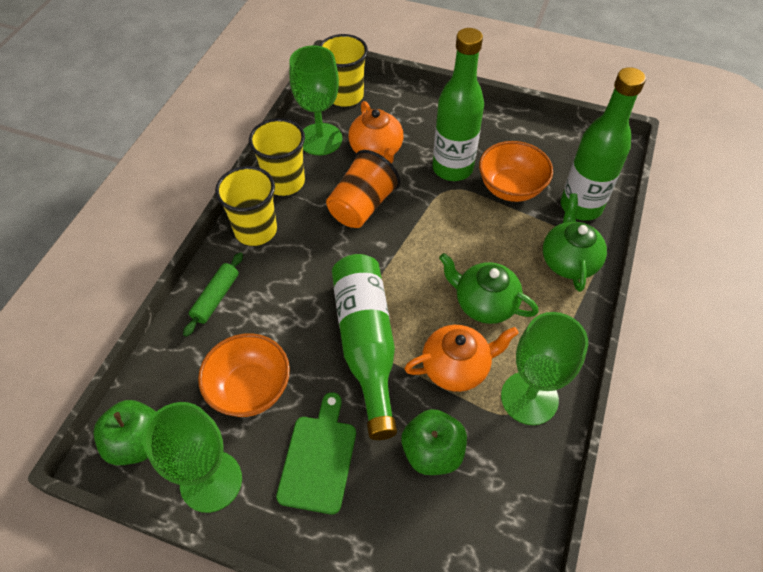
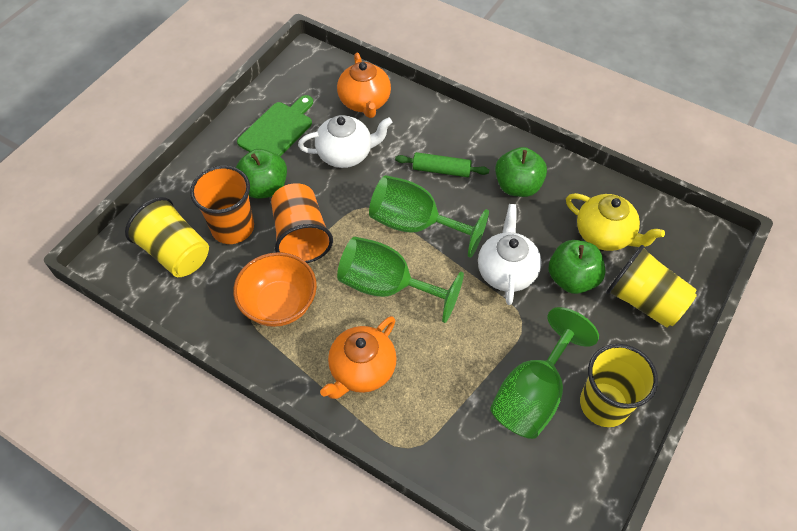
green apple: 2 -> 3
green bottle: 3 -> 0
green teapot: 2 -> 0
orange bowl: 2 -> 1
orange cup: 1 -> 2
white teapot: 0 -> 2
yellow teapot: 0 -> 1

